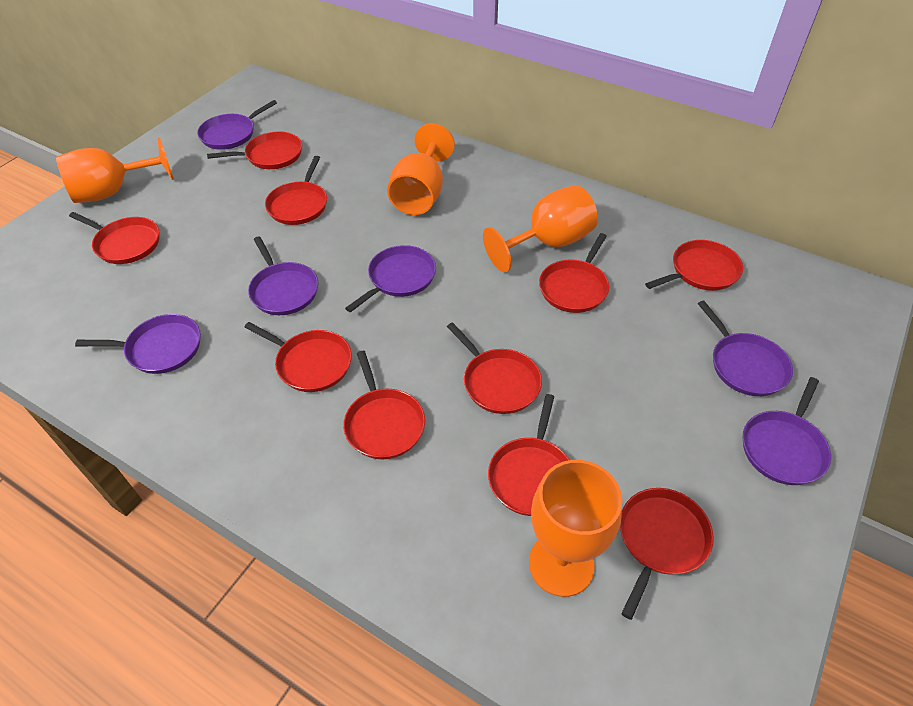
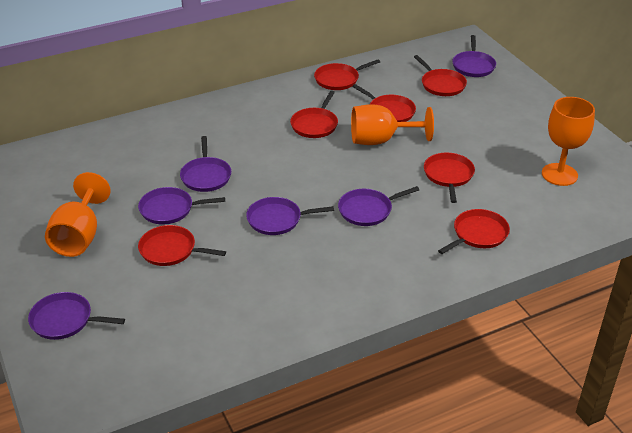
orange goblet: 4 -> 3
red pan: 10 -> 7

